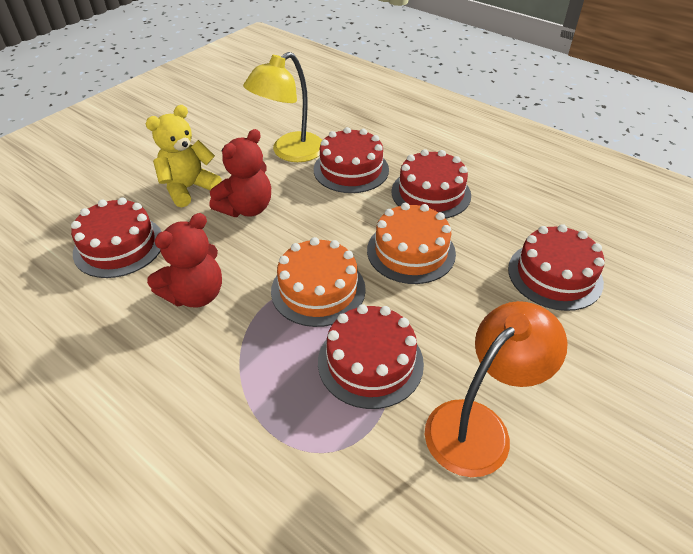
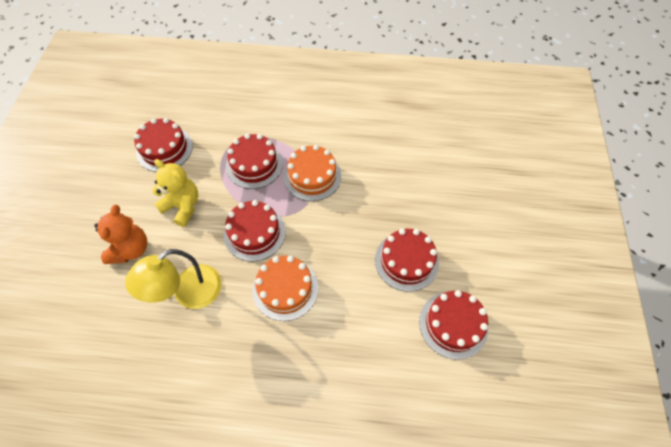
orange lamp: 1 -> 0
orange teddy bear: 0 -> 1
red teddy bear: 2 -> 0

